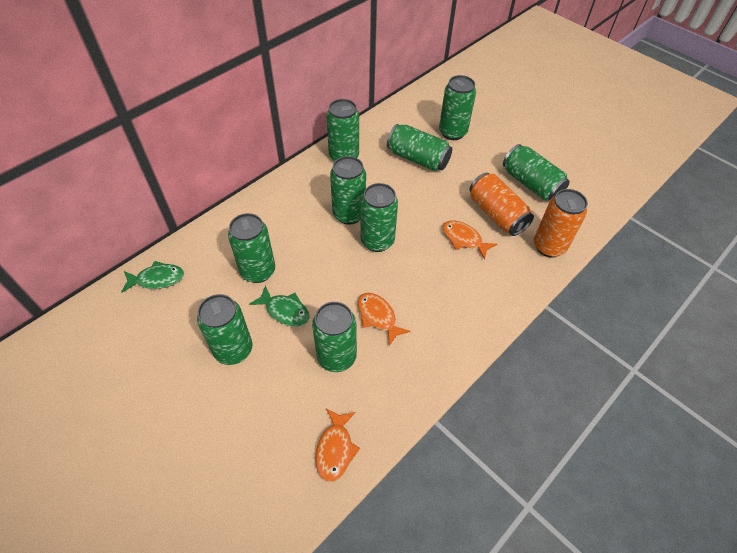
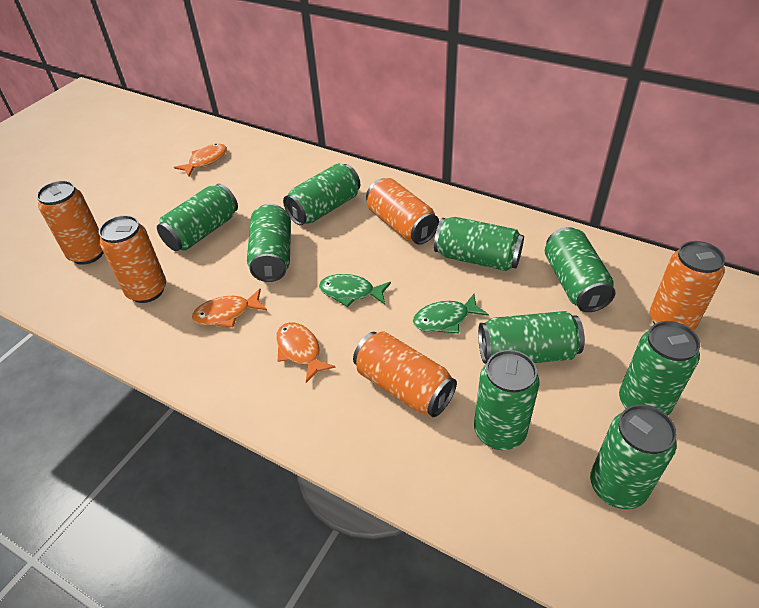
orange can: 2 -> 5

